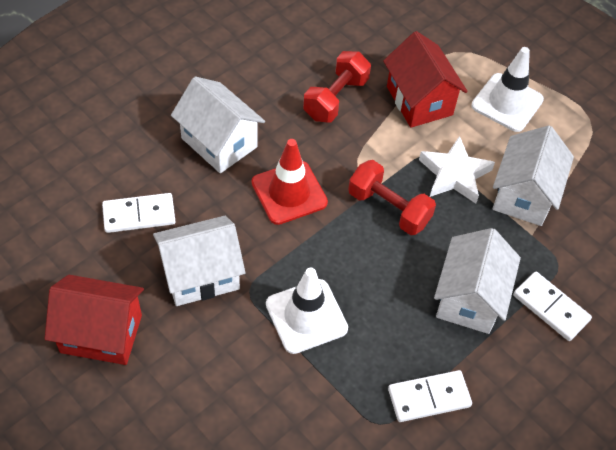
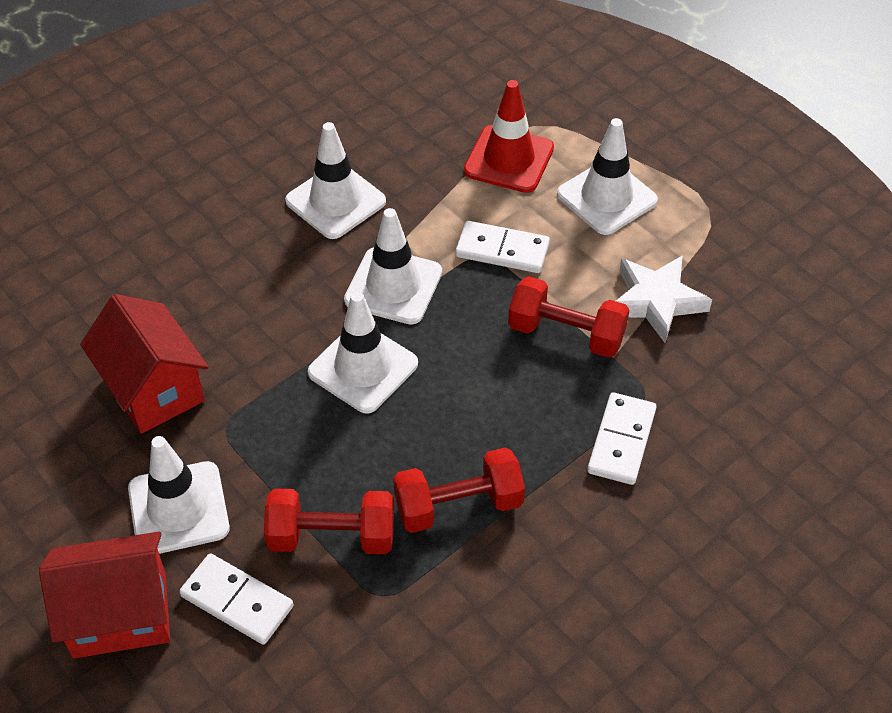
red dumbbell: 2 -> 3
white house: 4 -> 0
white traffic cone: 2 -> 5

